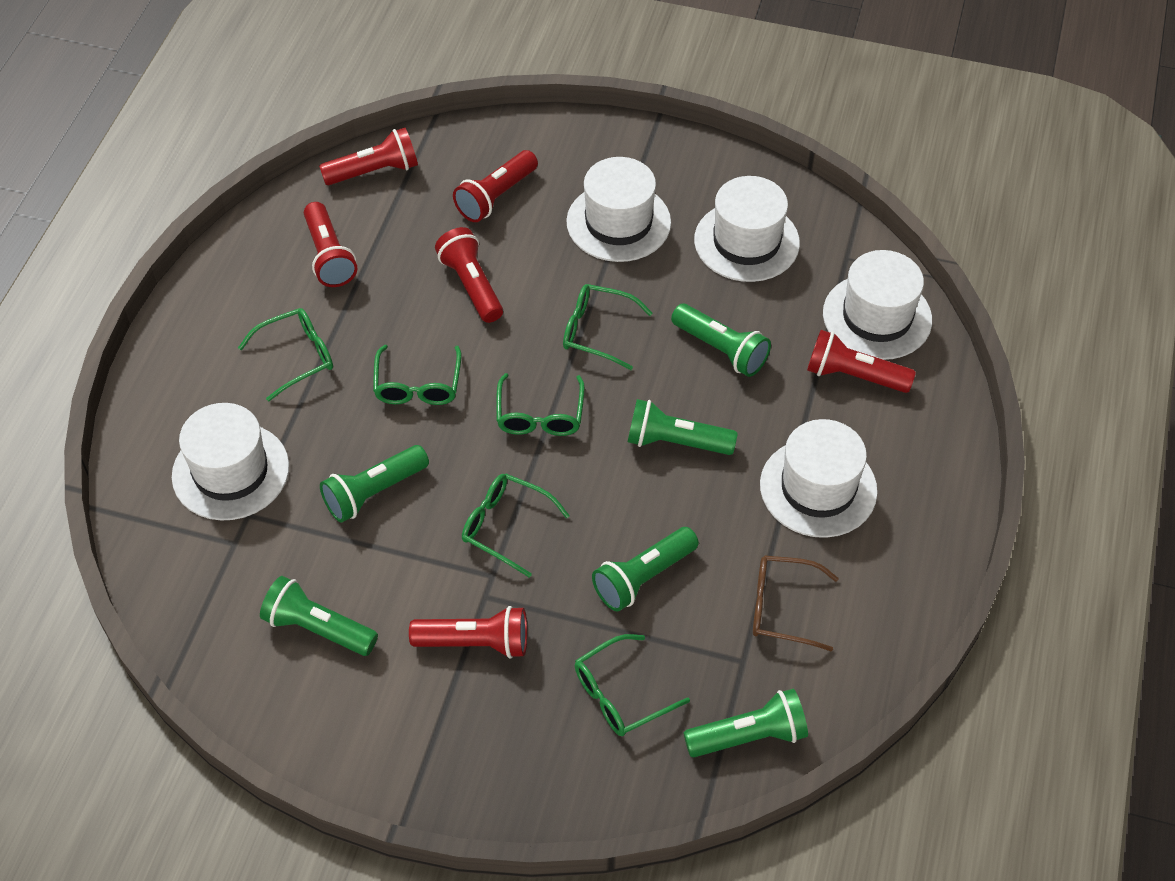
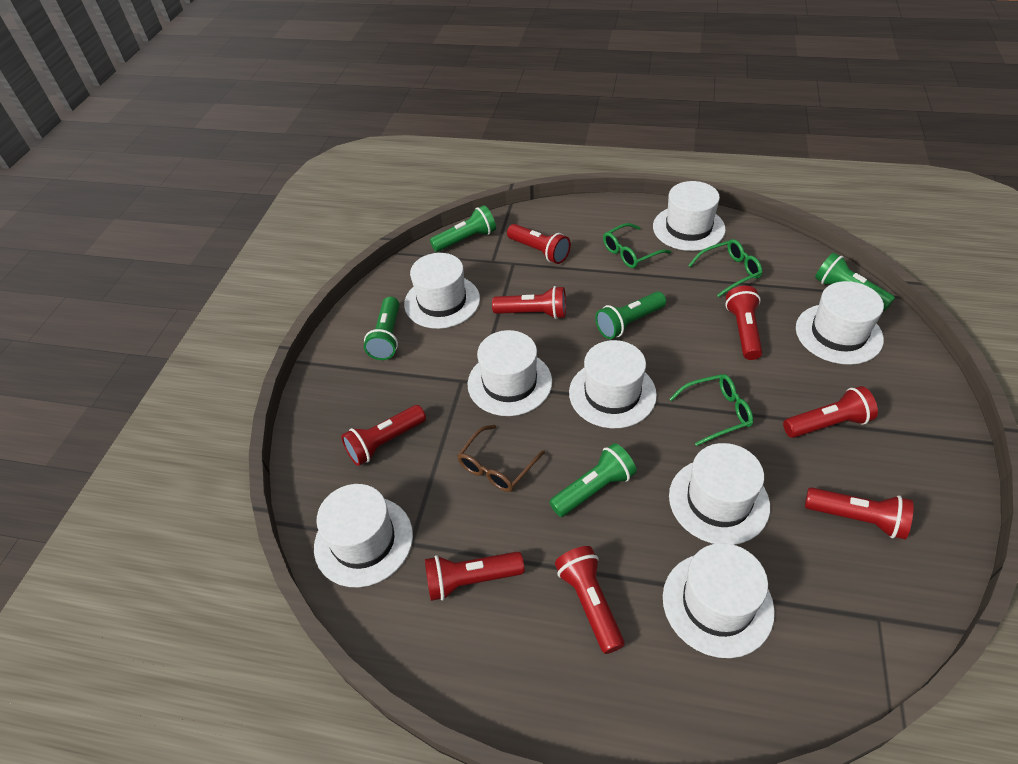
green flashlight: 6 -> 5
green glasses: 6 -> 3
red flashlight: 6 -> 8
white hat: 5 -> 8

